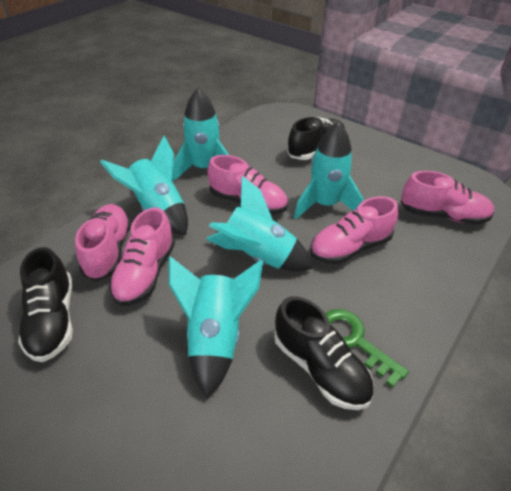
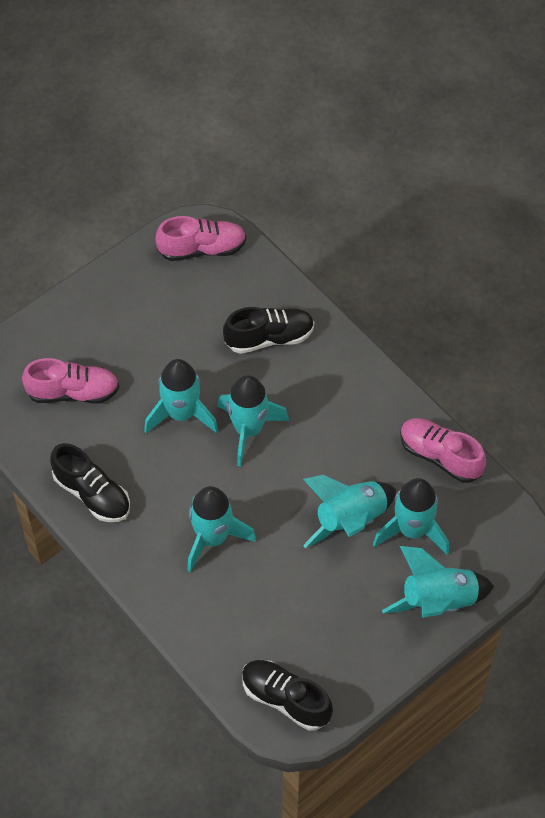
green key: 1 -> 0
pink shoe: 5 -> 3
turquoise rocket: 5 -> 6

